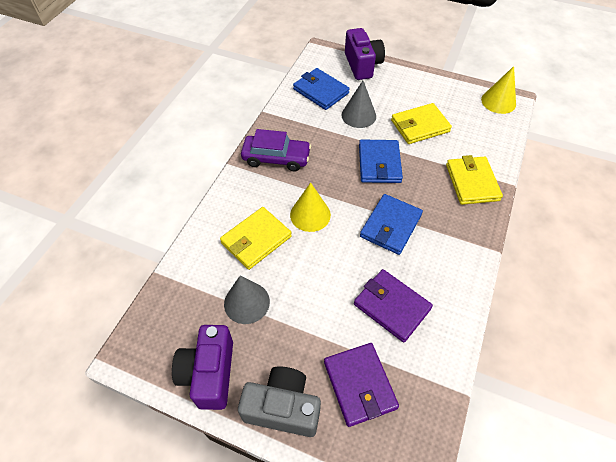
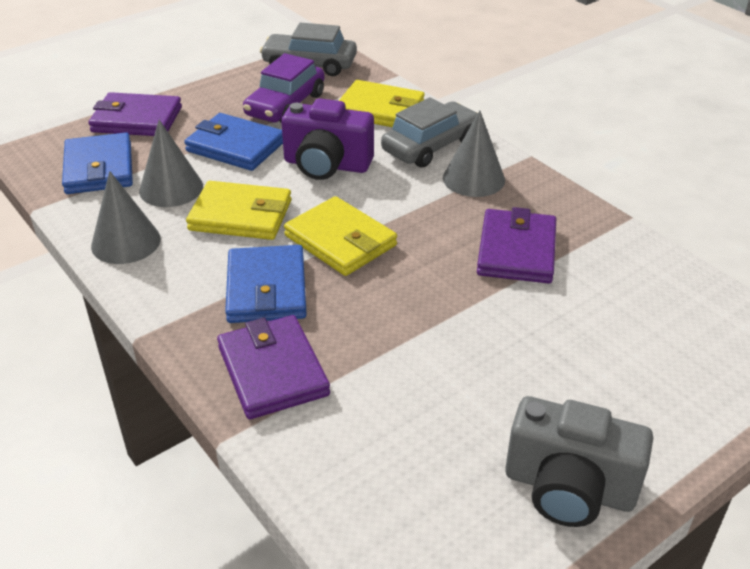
grey car: 0 -> 2
grey cone: 2 -> 3
purple camera: 2 -> 1
purple wallet: 2 -> 3
yellow cone: 2 -> 0

